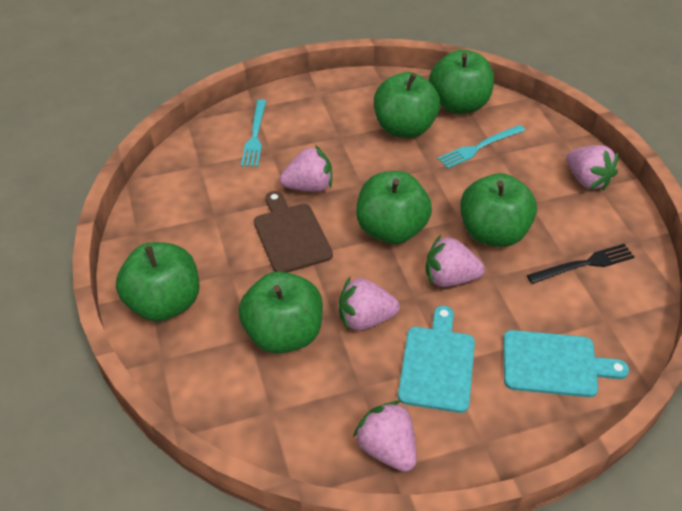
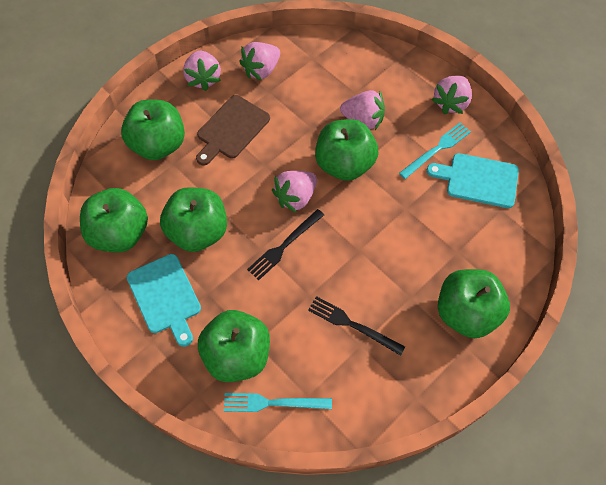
black fork: 1 -> 2

